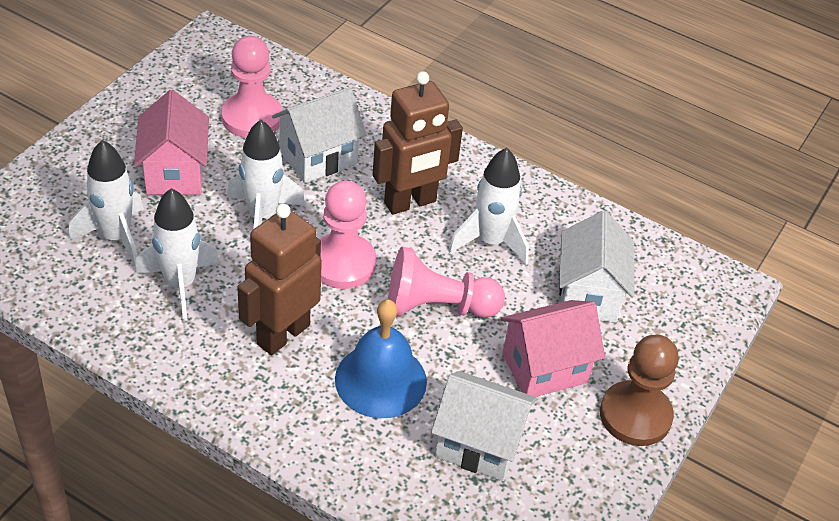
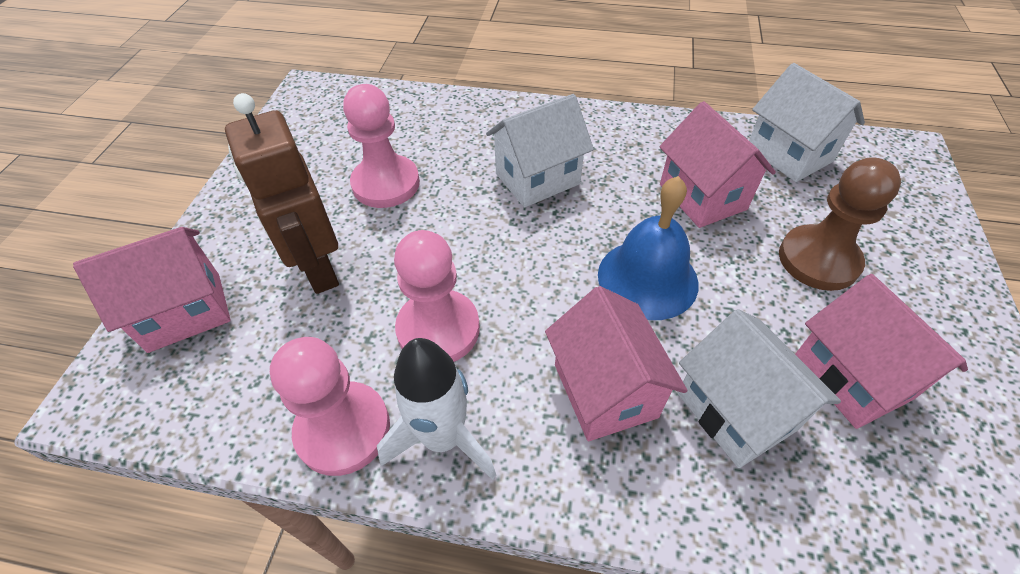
brown robot: 2 -> 1
pink house: 2 -> 4
white rocket: 4 -> 1

